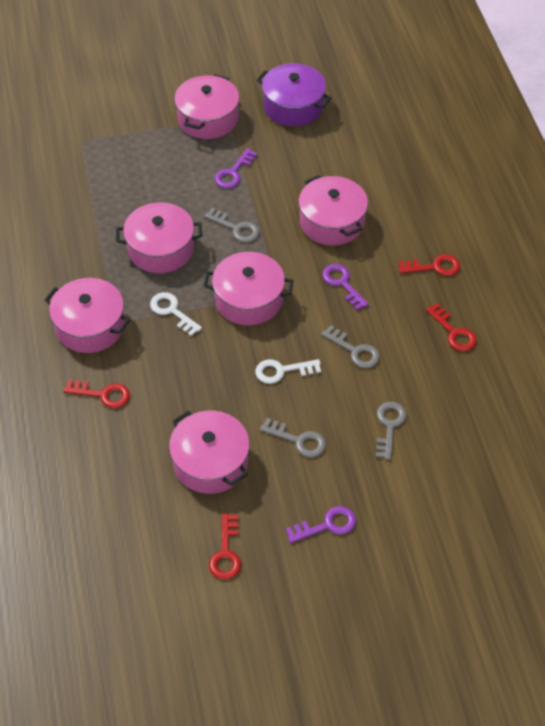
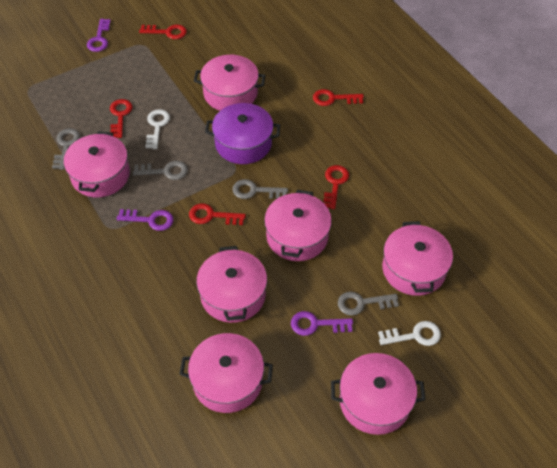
pink pot: 6 -> 7
red key: 4 -> 5

